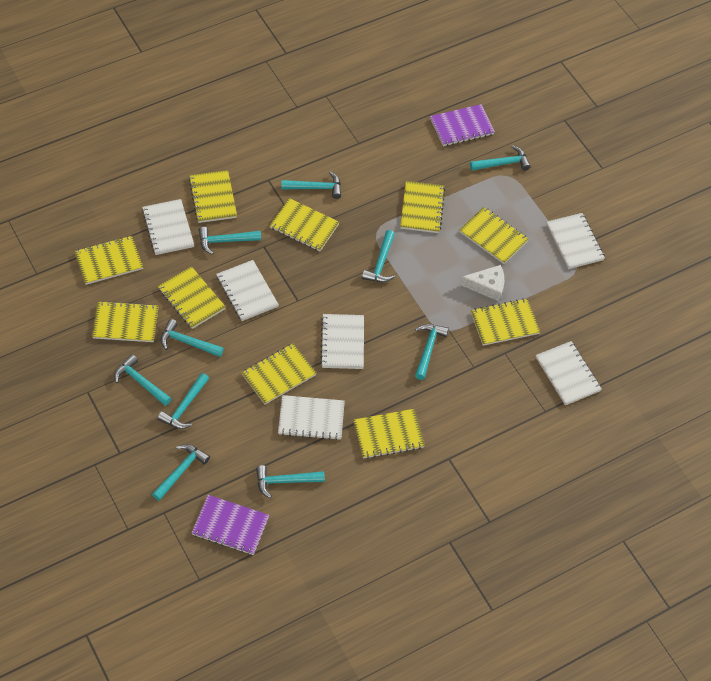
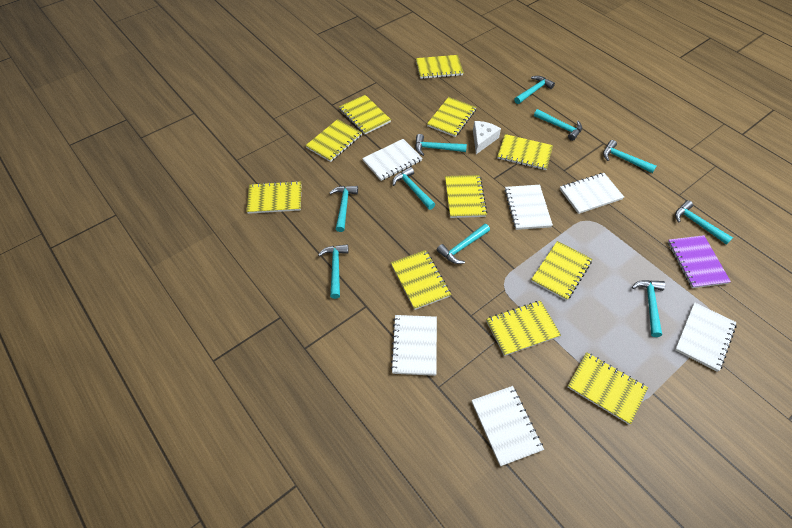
purple notebook: 2 -> 1
yellow notebook: 10 -> 11

